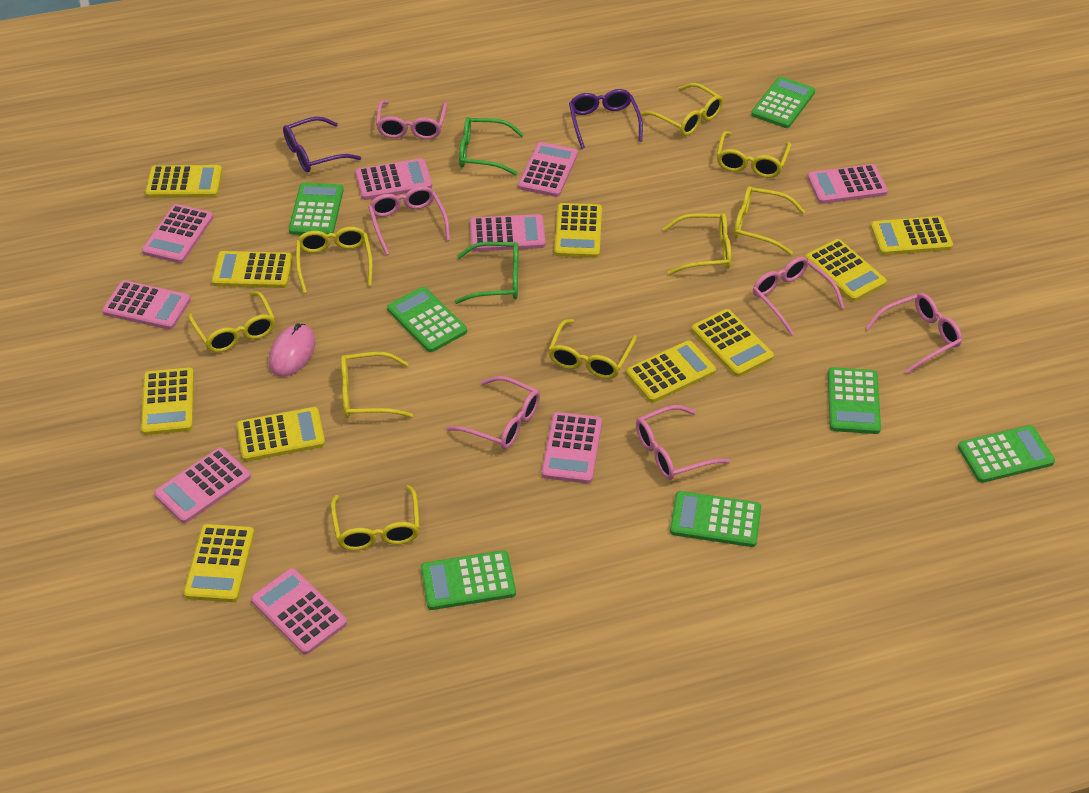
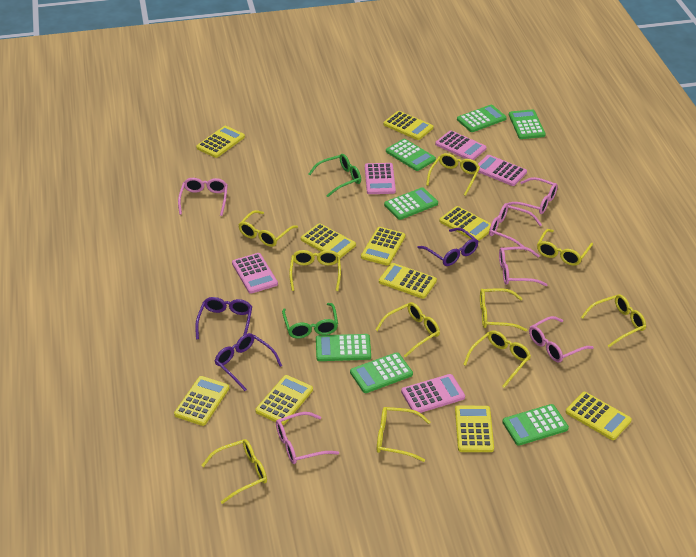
pink calculator: 9 -> 5
pink mouse: 1 -> 0
purple glasses: 2 -> 3
yellow glasses: 9 -> 10

